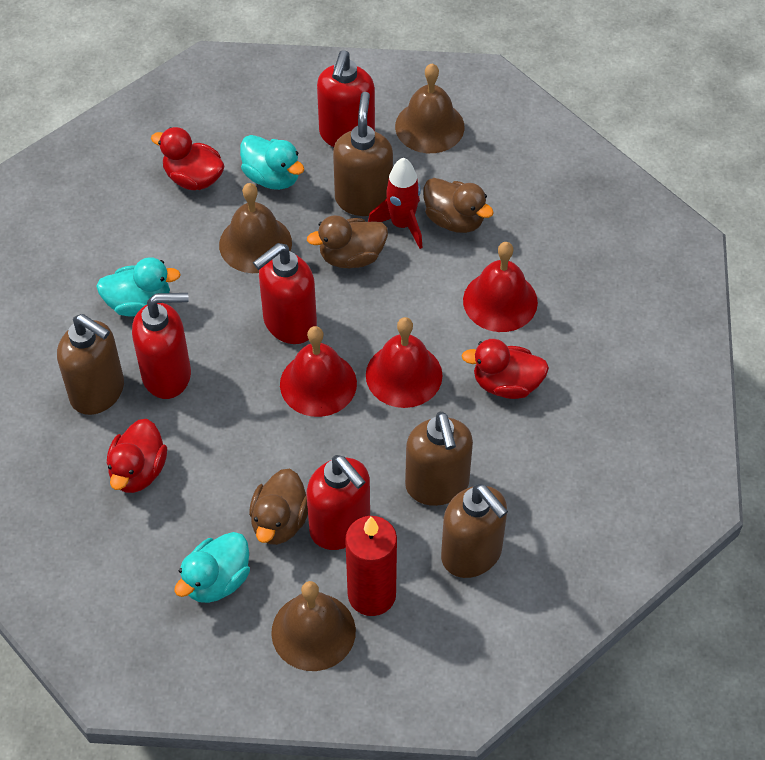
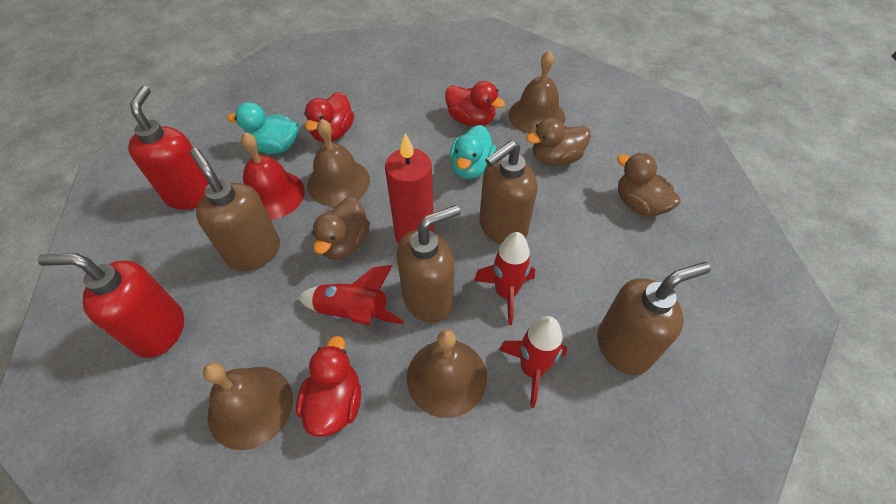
brown bell: 3 -> 4
red bell: 3 -> 1
red rocket: 1 -> 3
red soap dispenser: 4 -> 2
turquoise duck: 3 -> 2

